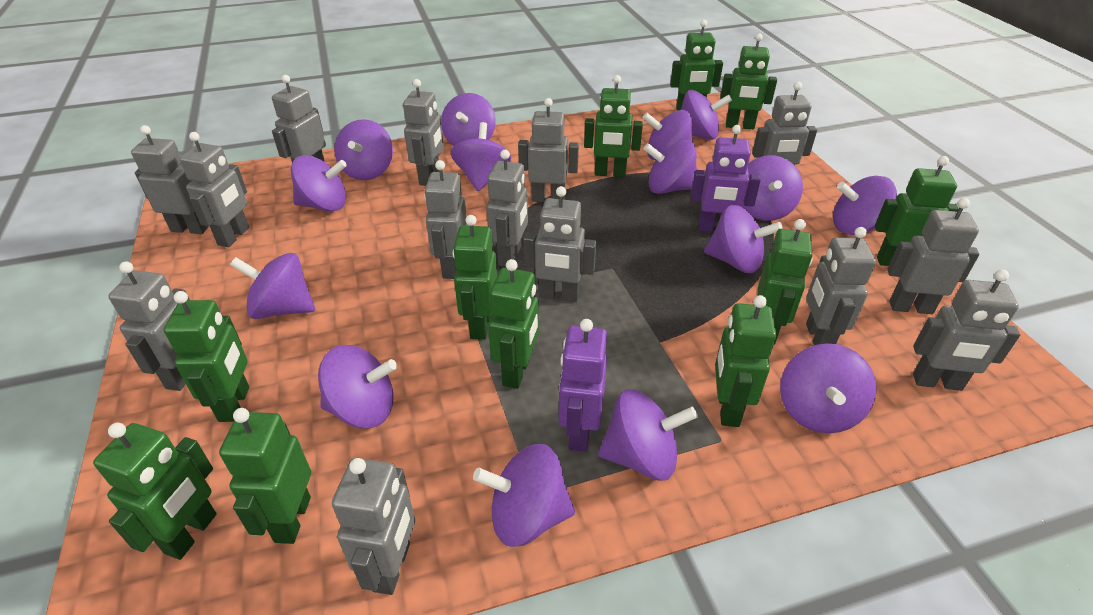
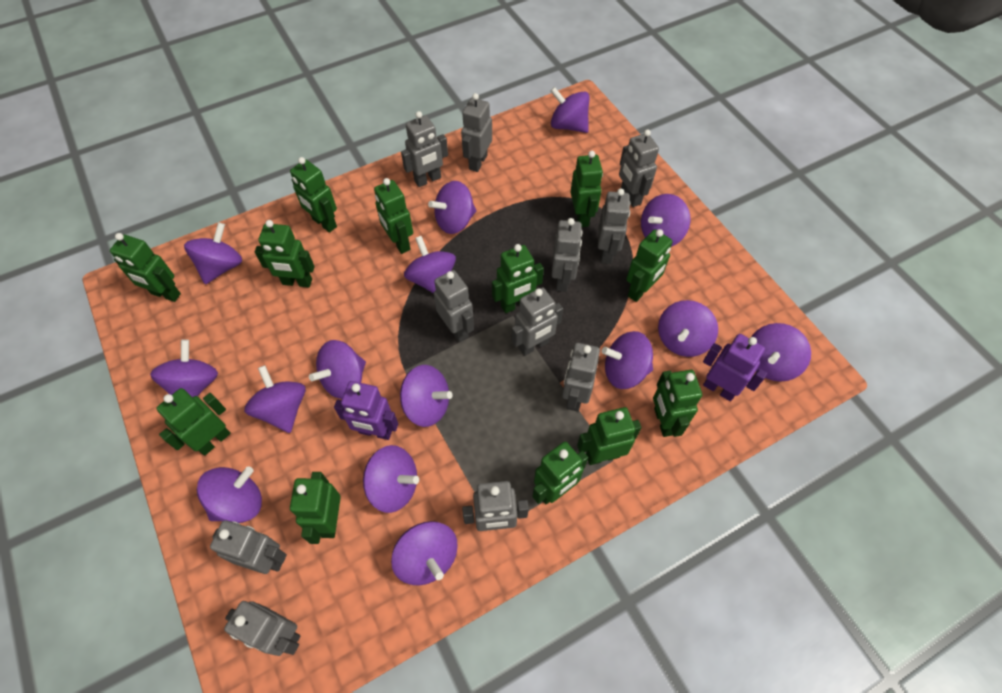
green robot: 11 -> 12
grey robot: 14 -> 11

